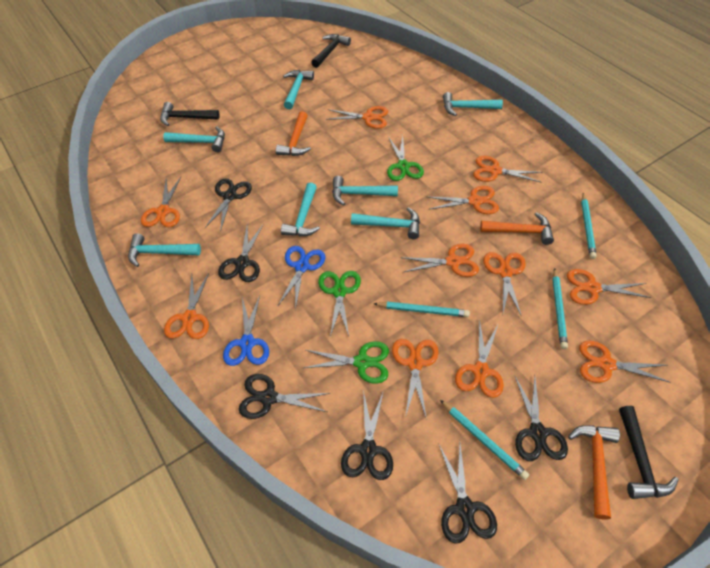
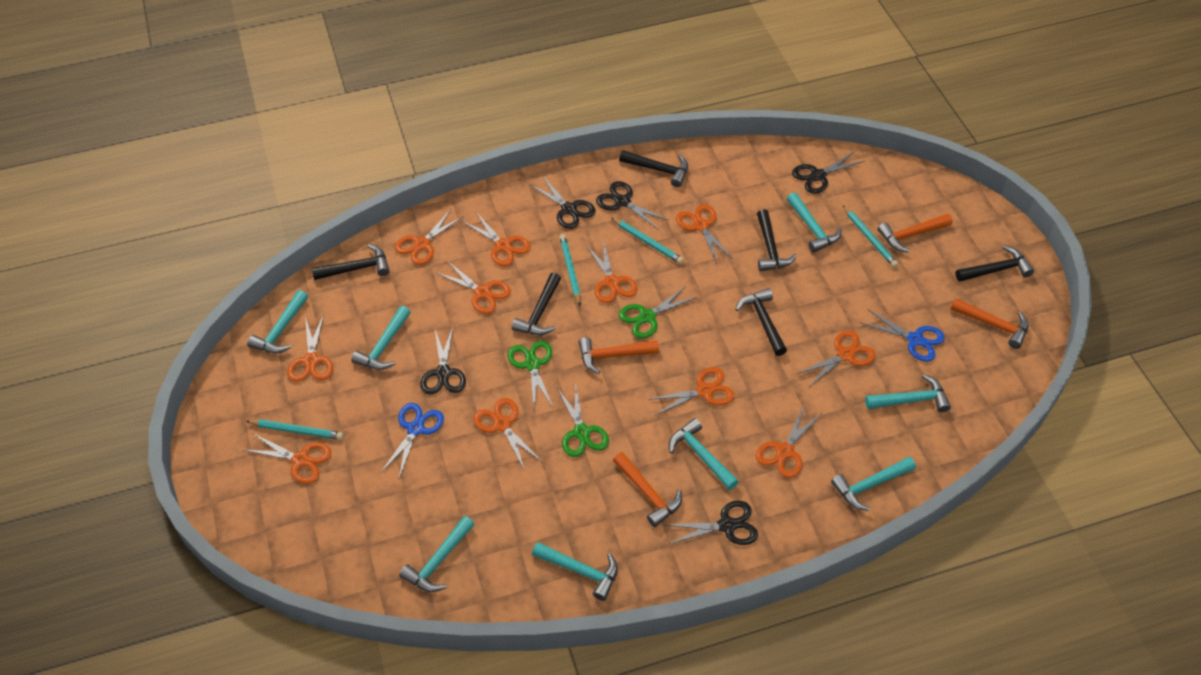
black hammer: 3 -> 6
black scissors: 6 -> 5
orange hammer: 3 -> 4
turquoise hammer: 7 -> 8

